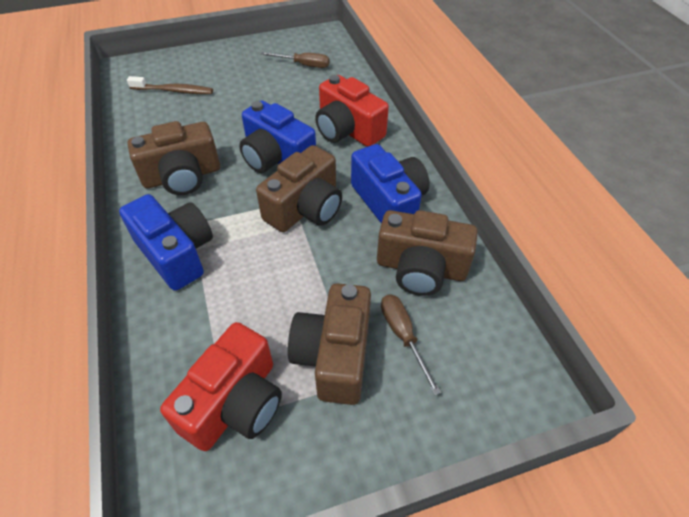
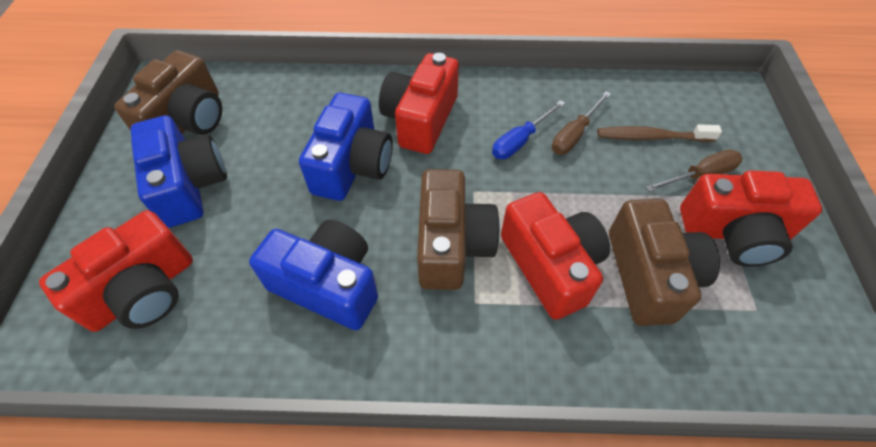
blue screwdriver: 0 -> 1
brown camera: 4 -> 3
red camera: 2 -> 4

